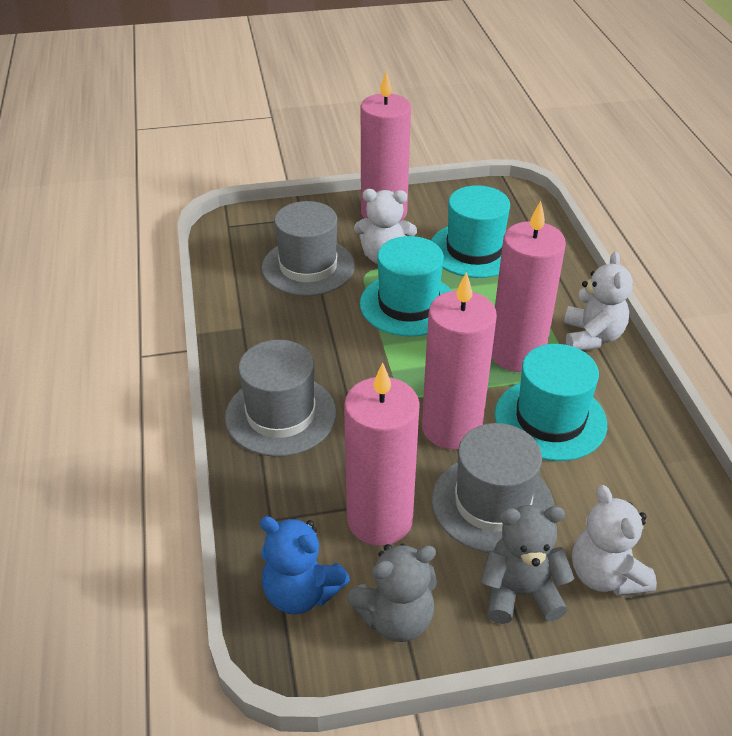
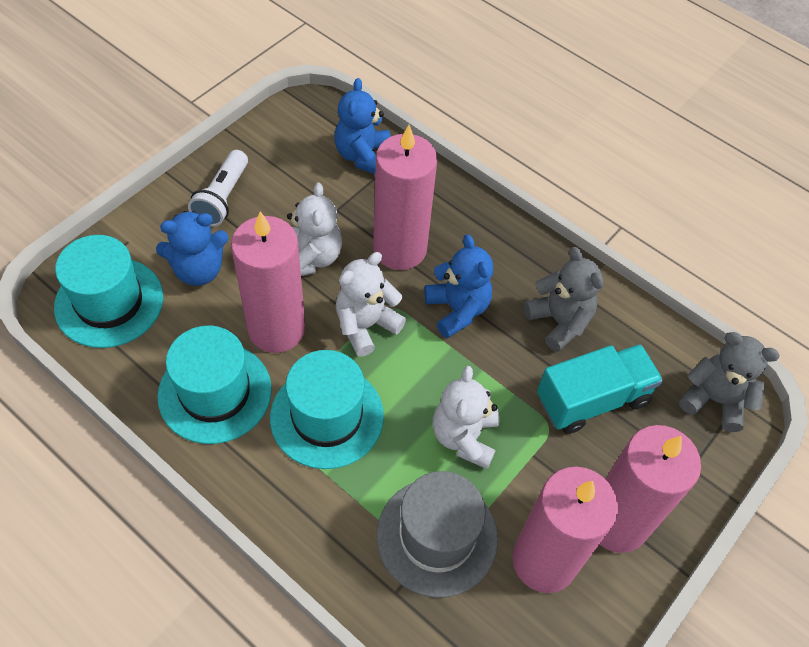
blue teddy bear: 1 -> 3
grey hat: 3 -> 1
turquoise truck: 0 -> 1
white flashlight: 0 -> 1

